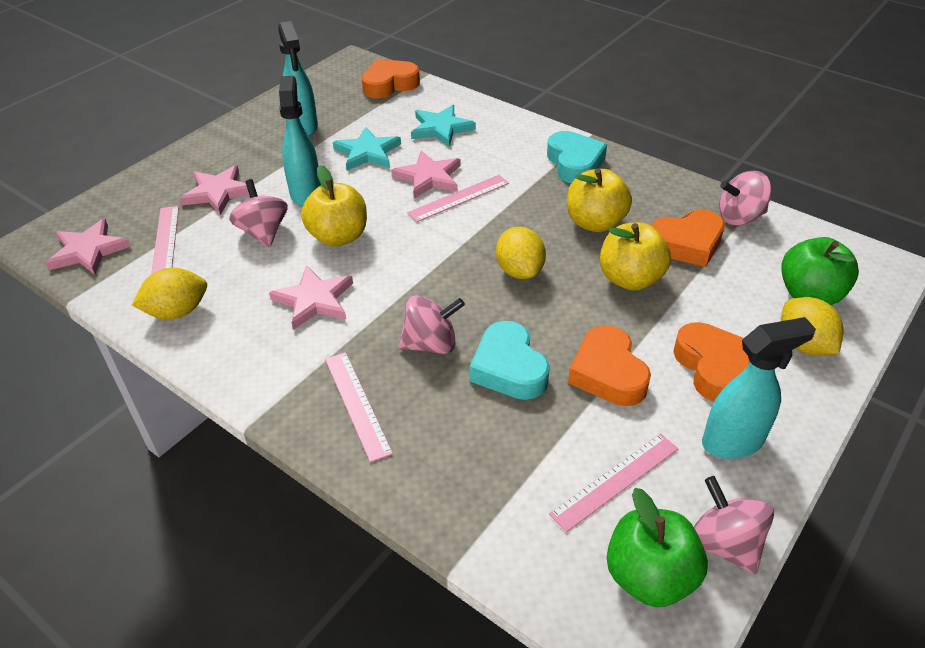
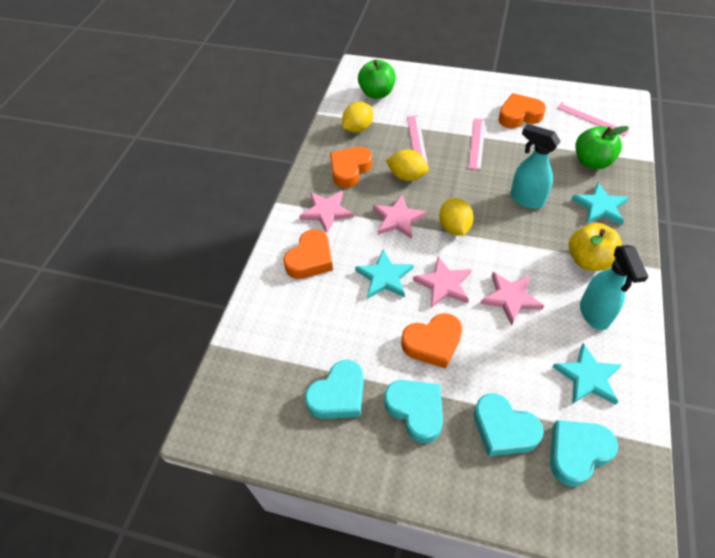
pink ruler: 4 -> 3
pink spinning top: 4 -> 0
turquoise heart: 2 -> 4
turquoise spray bottle: 3 -> 2
turquoise star: 2 -> 3
yellow apple: 3 -> 1

